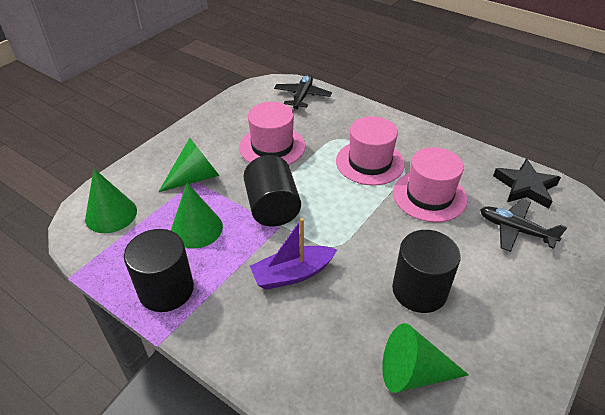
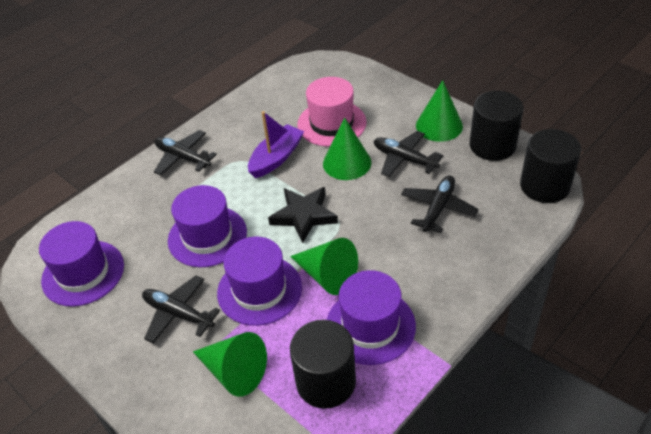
black plane: 2 -> 4
pink hat: 3 -> 1
purple hat: 0 -> 4

